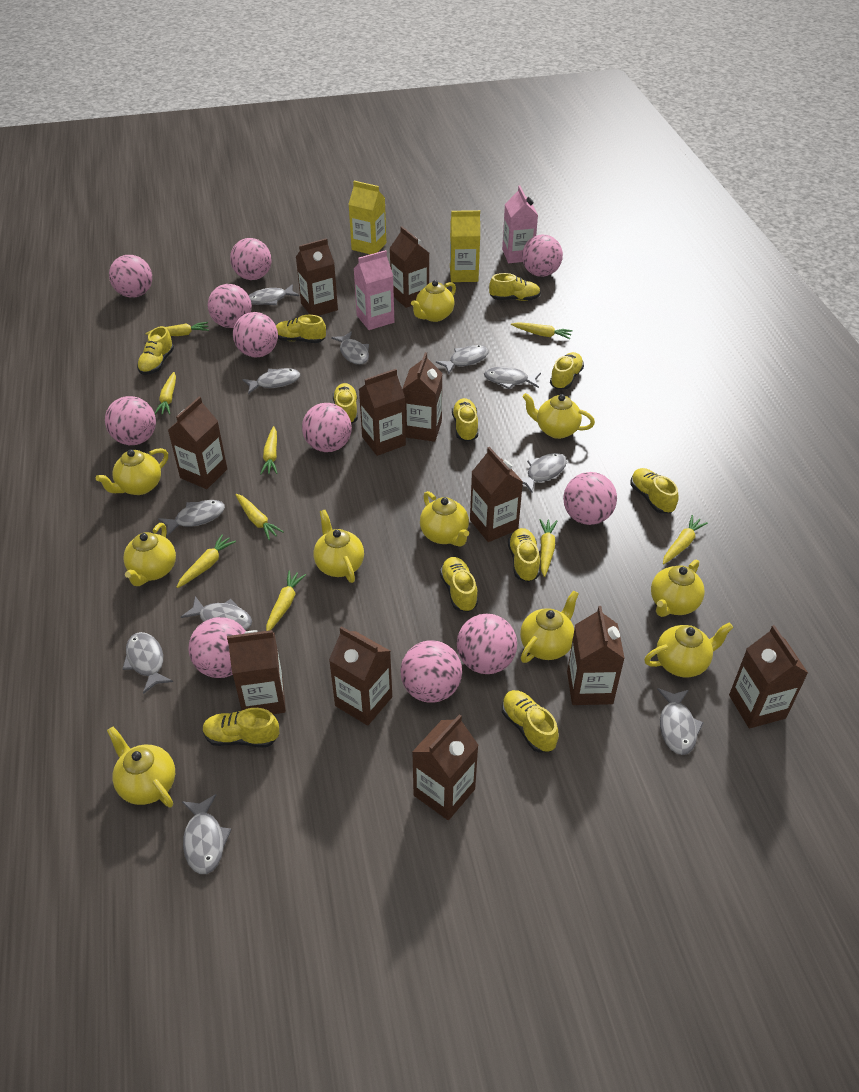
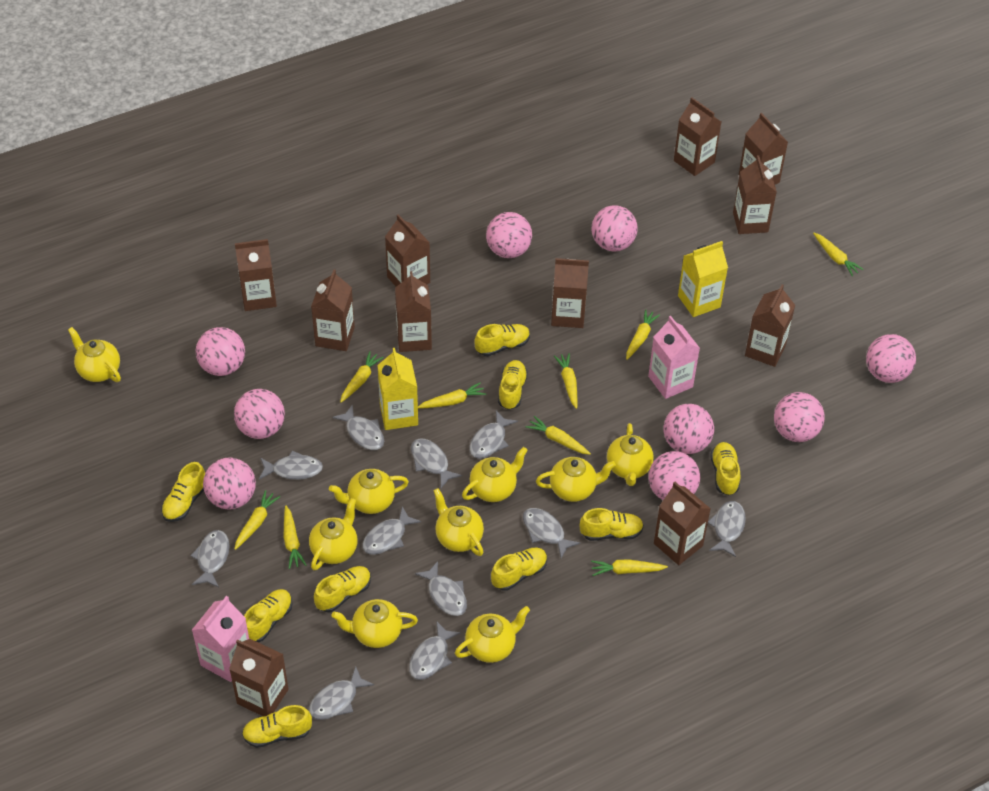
pink ball: 11 -> 9
yellow shoe: 11 -> 9
yellow teapot: 10 -> 9

